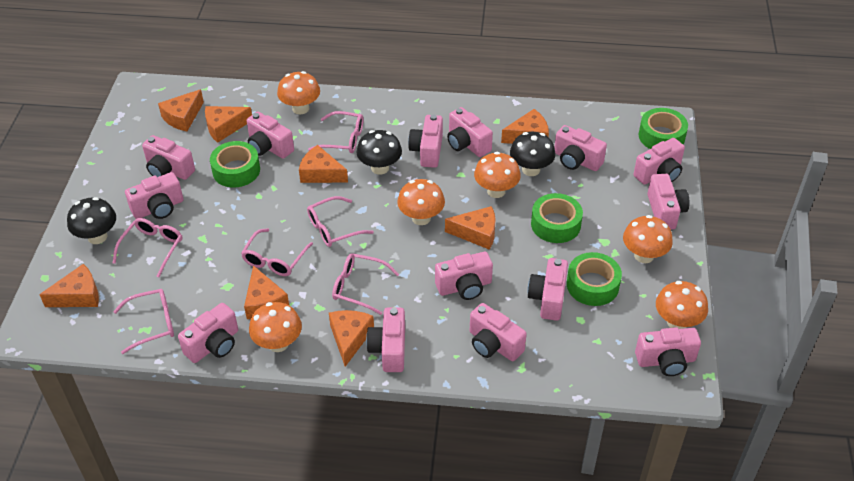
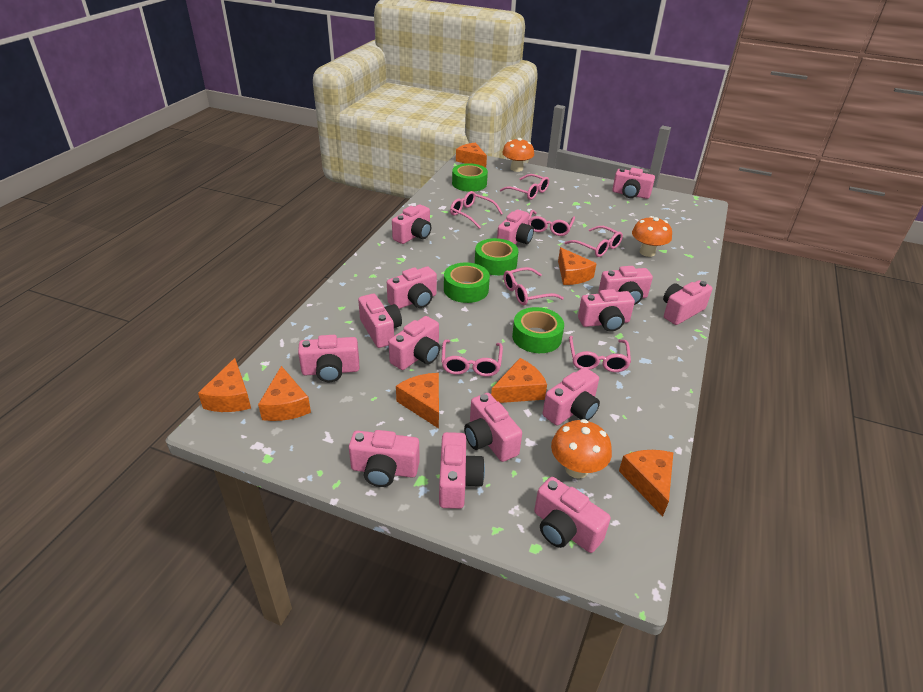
black mushroom: 3 -> 0
orange cheese: 8 -> 7
orange mushroom: 6 -> 3
pink camera: 14 -> 15
pink glasses: 6 -> 7

